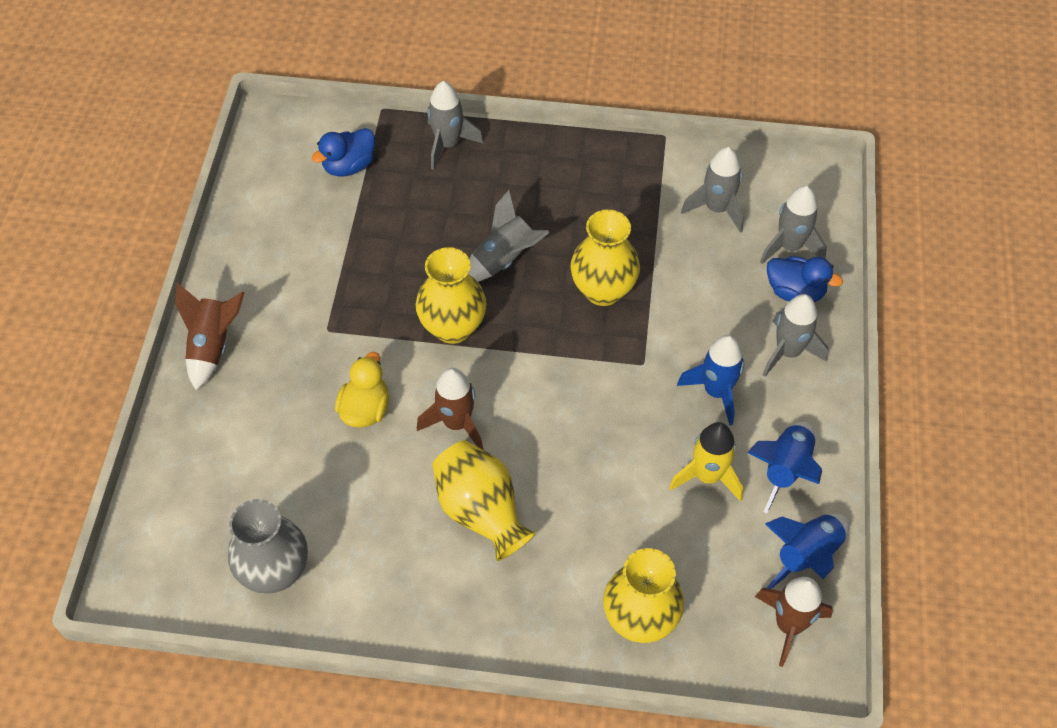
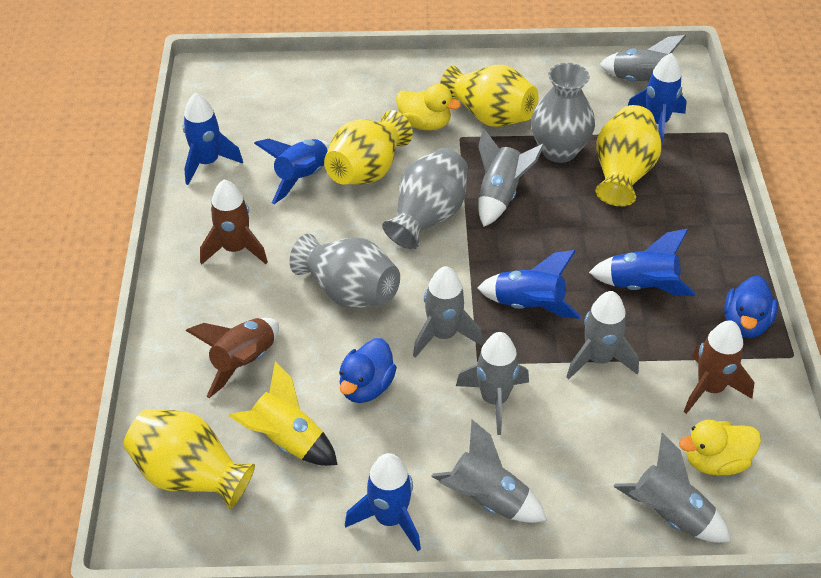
blue rocket: 3 -> 6
grey rocket: 5 -> 7
grey vase: 1 -> 3
yellow duck: 1 -> 2

